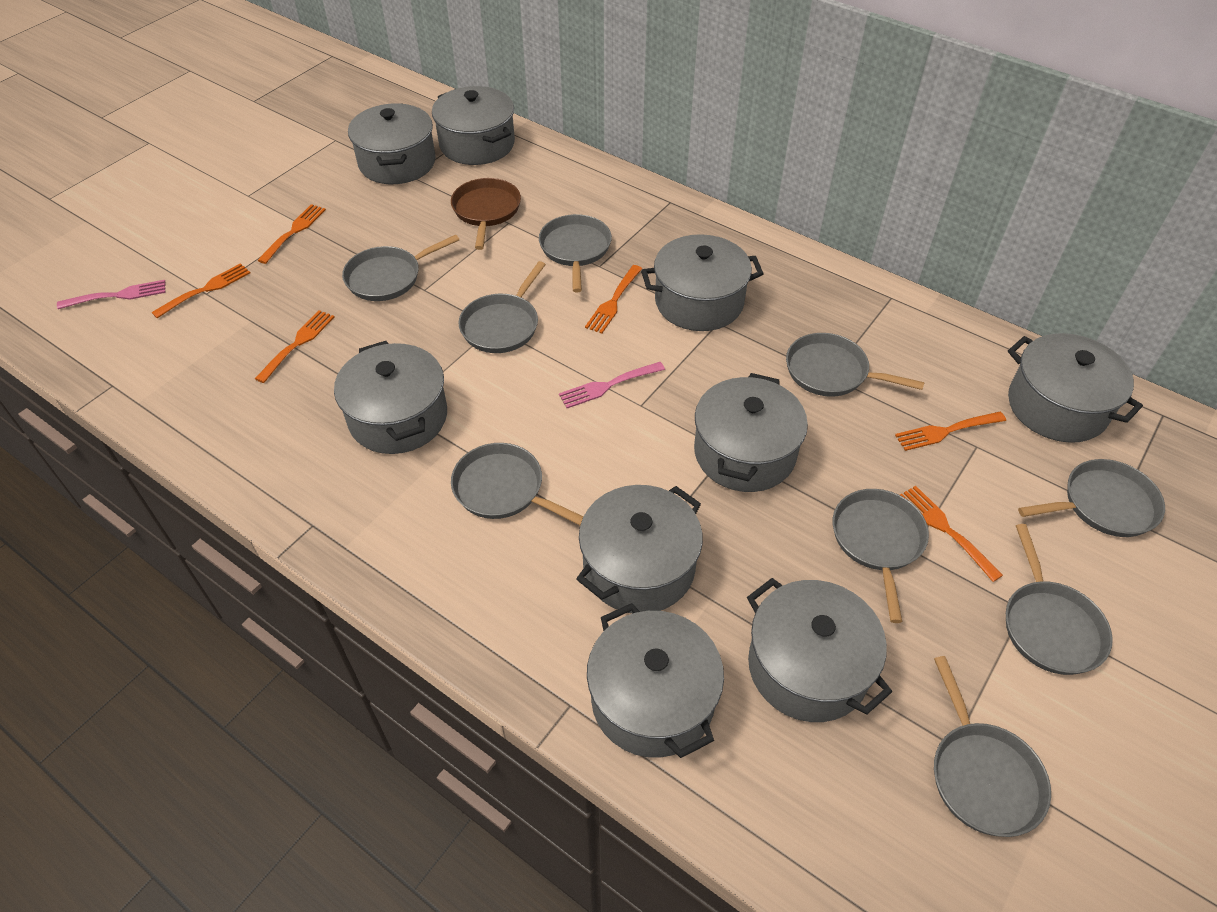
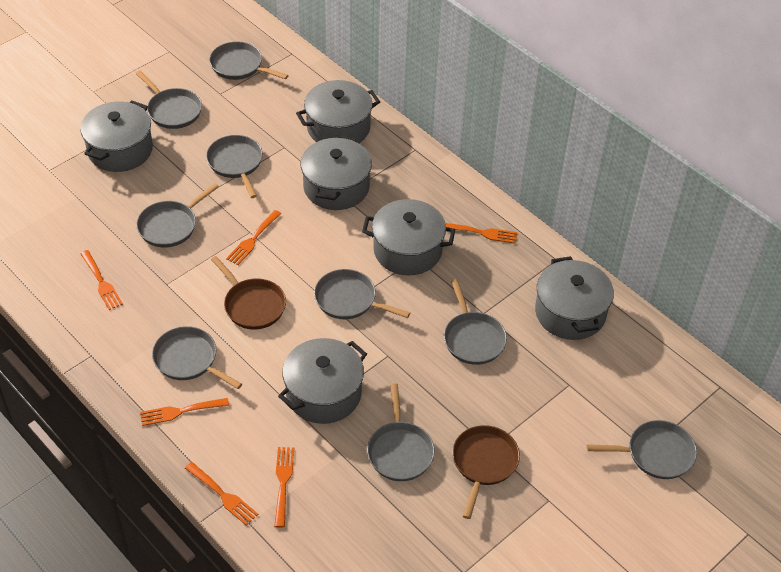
brown pan: 1 -> 2
grey pot: 9 -> 6
pink fork: 2 -> 0

